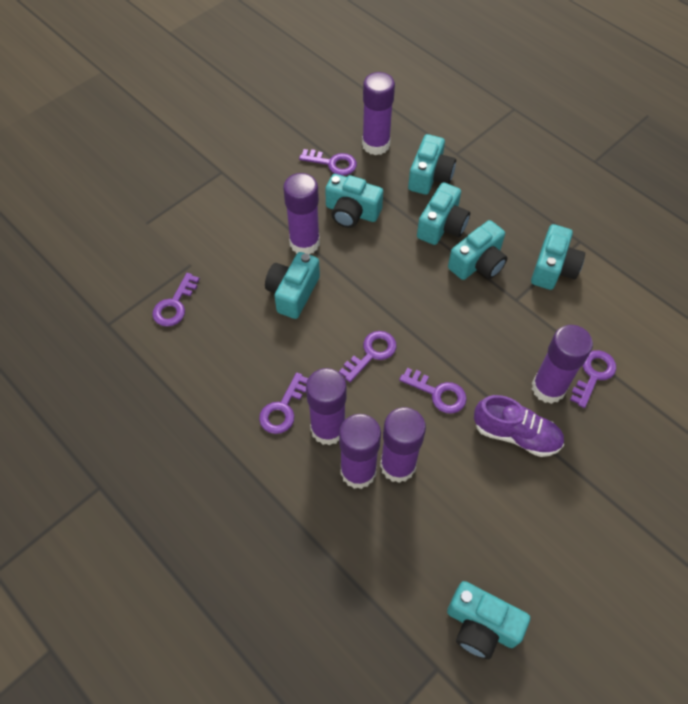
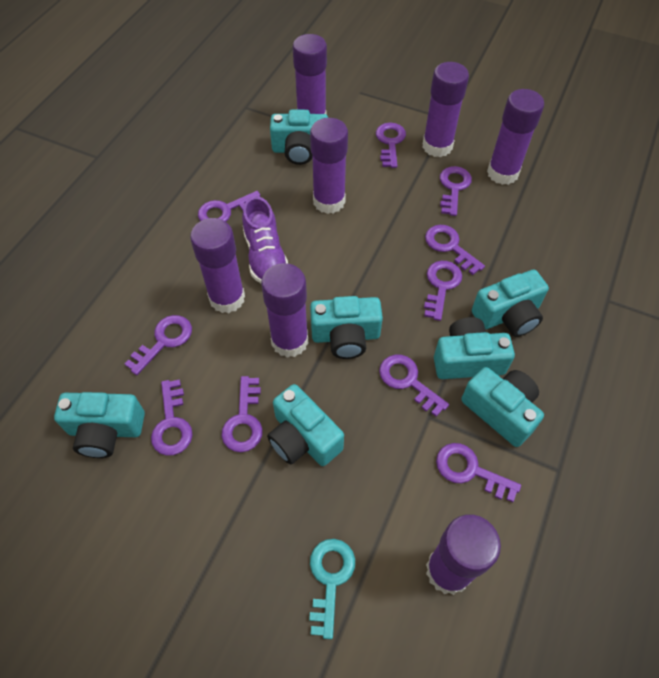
purple glue stick: 6 -> 7
purple key: 6 -> 10
turquoise key: 0 -> 1

